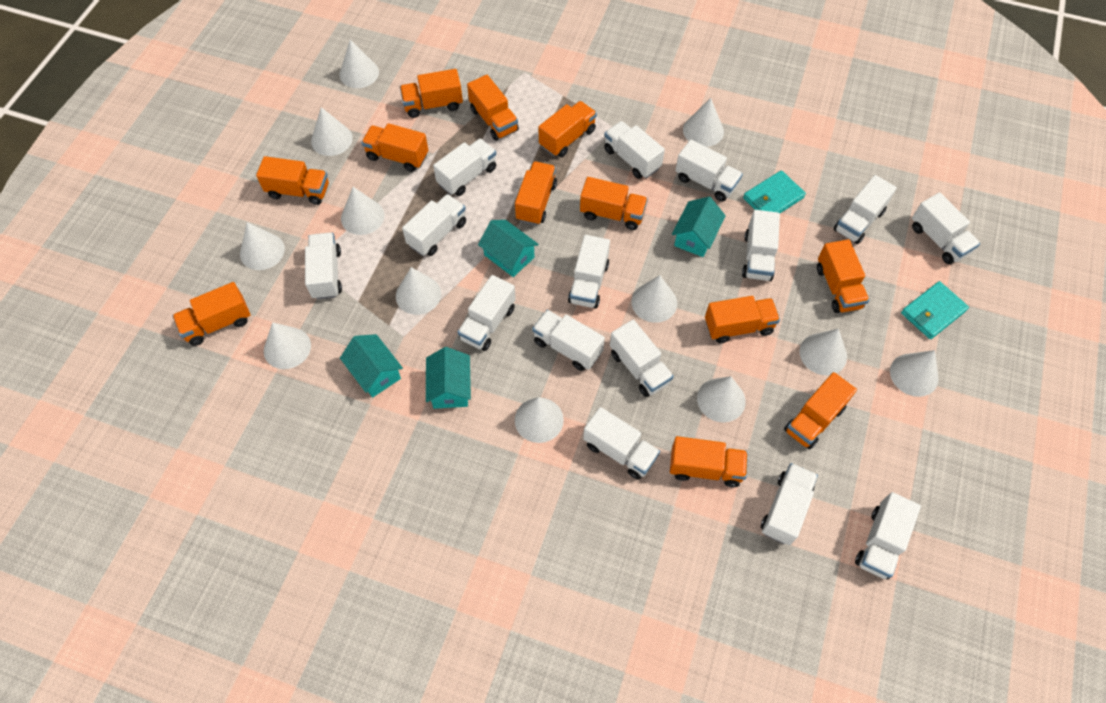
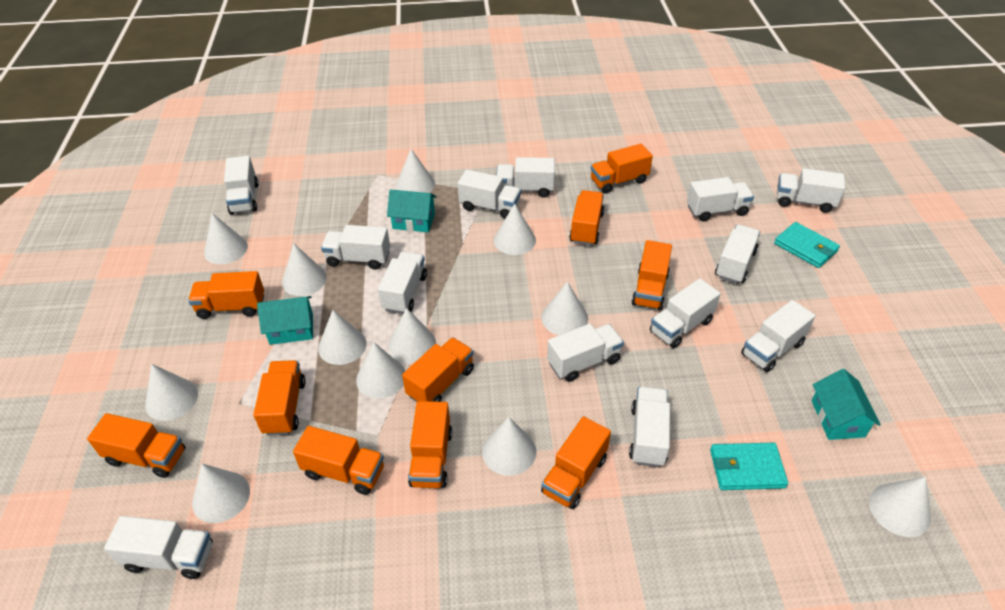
orange truck: 12 -> 10
turquoise house: 4 -> 3
white truck: 15 -> 13

